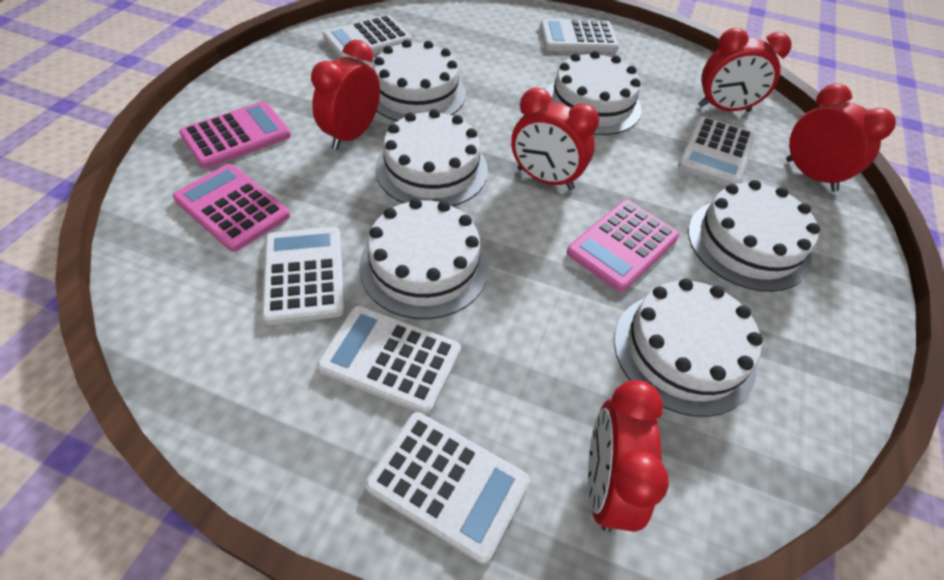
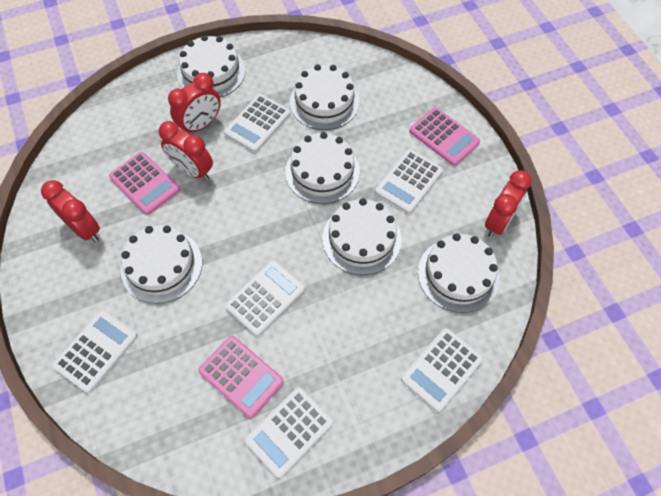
red clock: 5 -> 4

